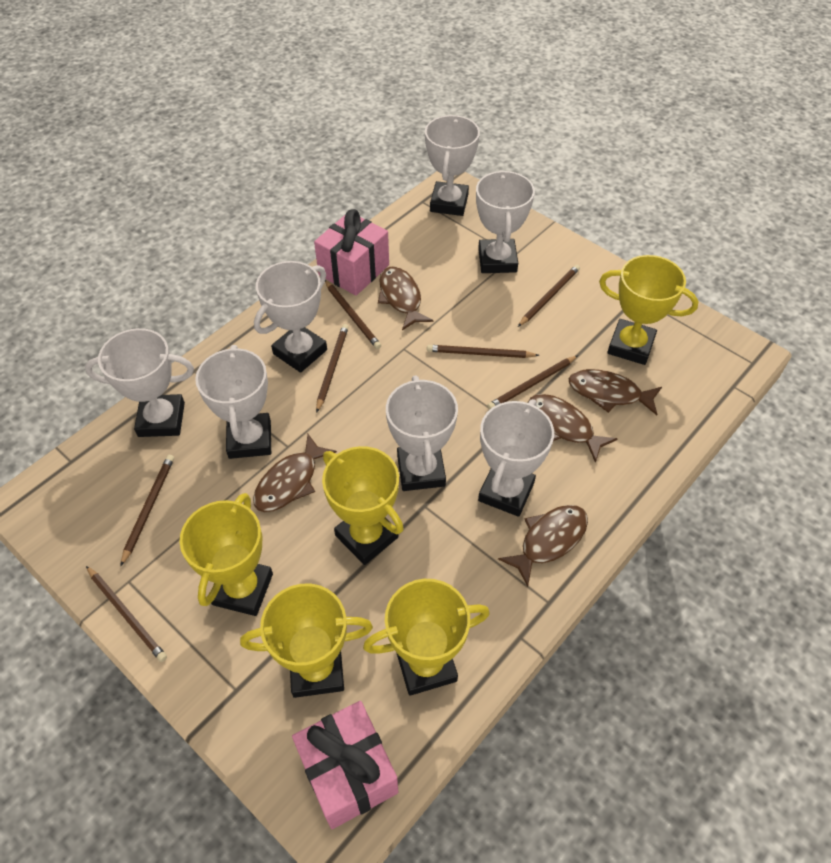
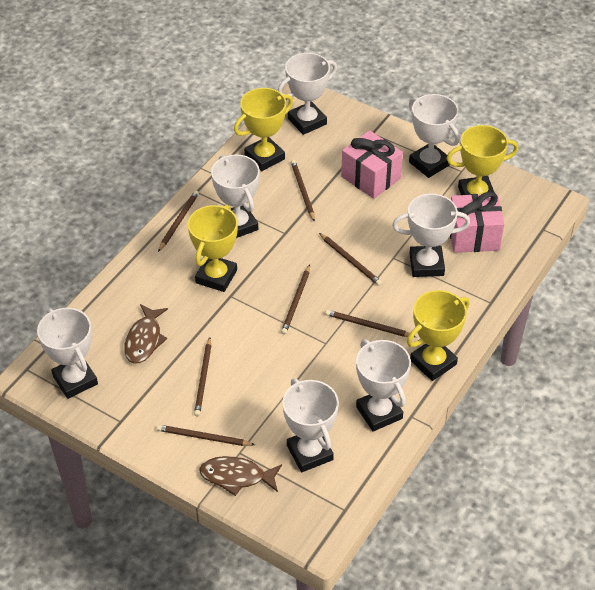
brown fish: 5 -> 2
yellow trophy: 5 -> 4

